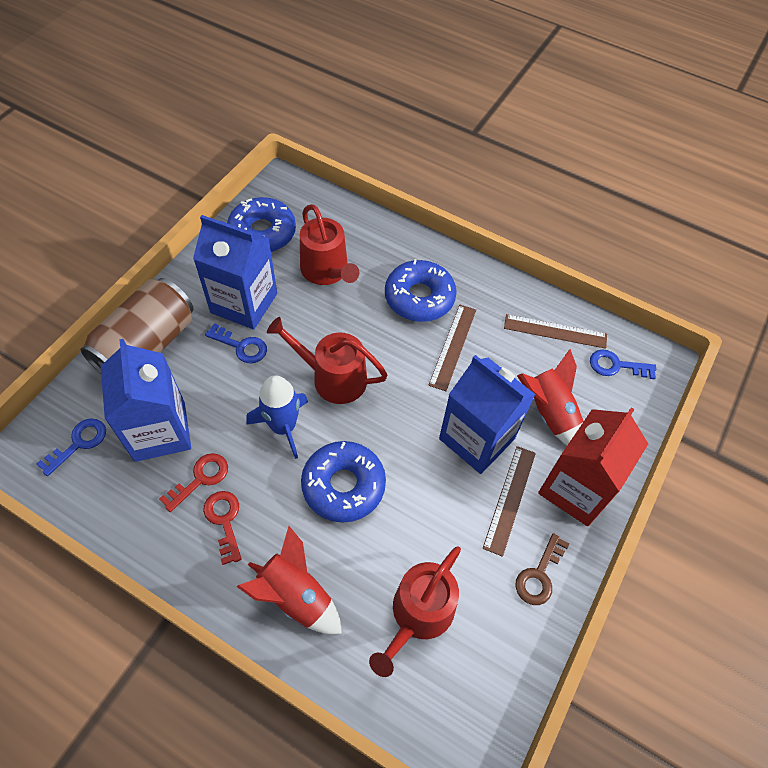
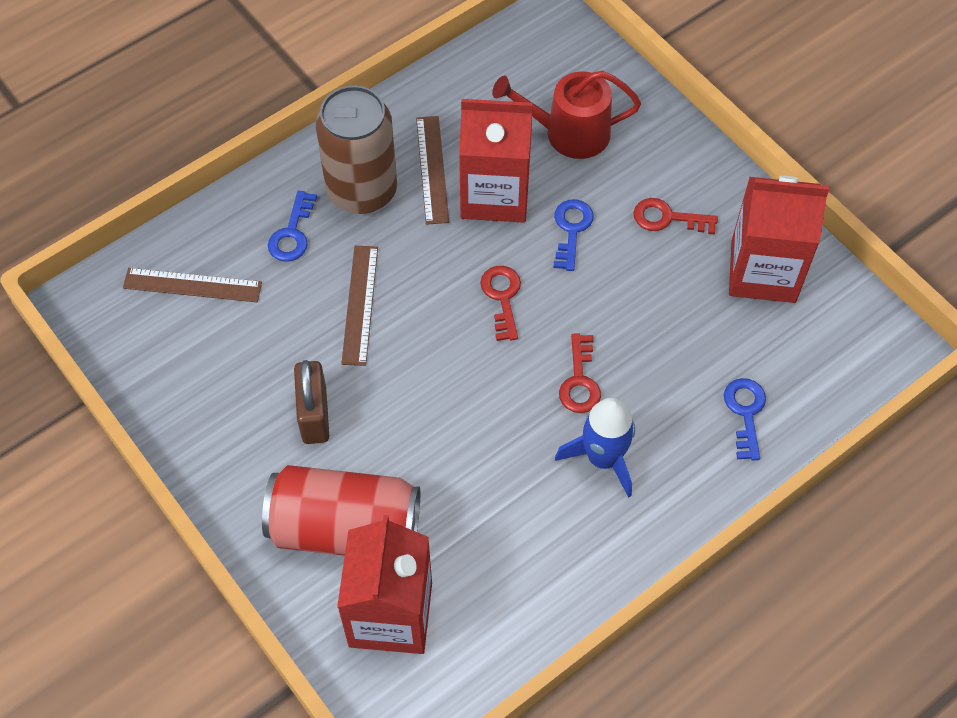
blue carton: 3 -> 0
blue donut: 3 -> 0
brown key: 1 -> 0
brown padlock: 0 -> 1
red can: 0 -> 1
red carton: 1 -> 3
red key: 2 -> 3
red rocket: 2 -> 0
red watering can: 3 -> 1

